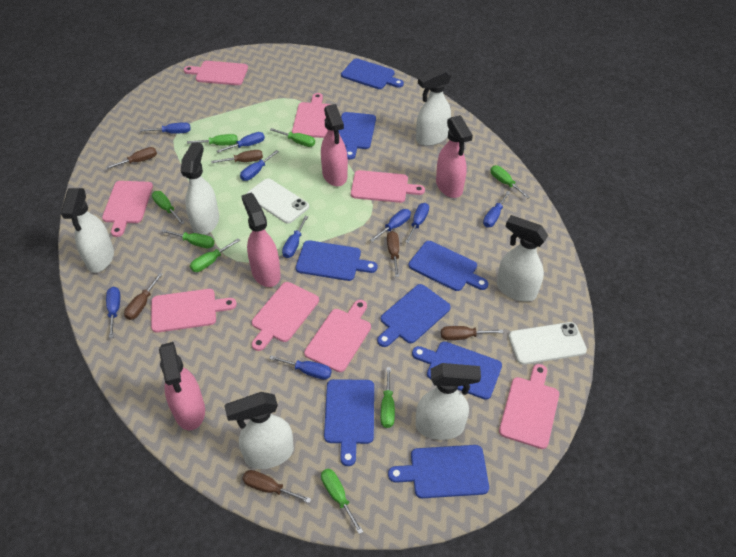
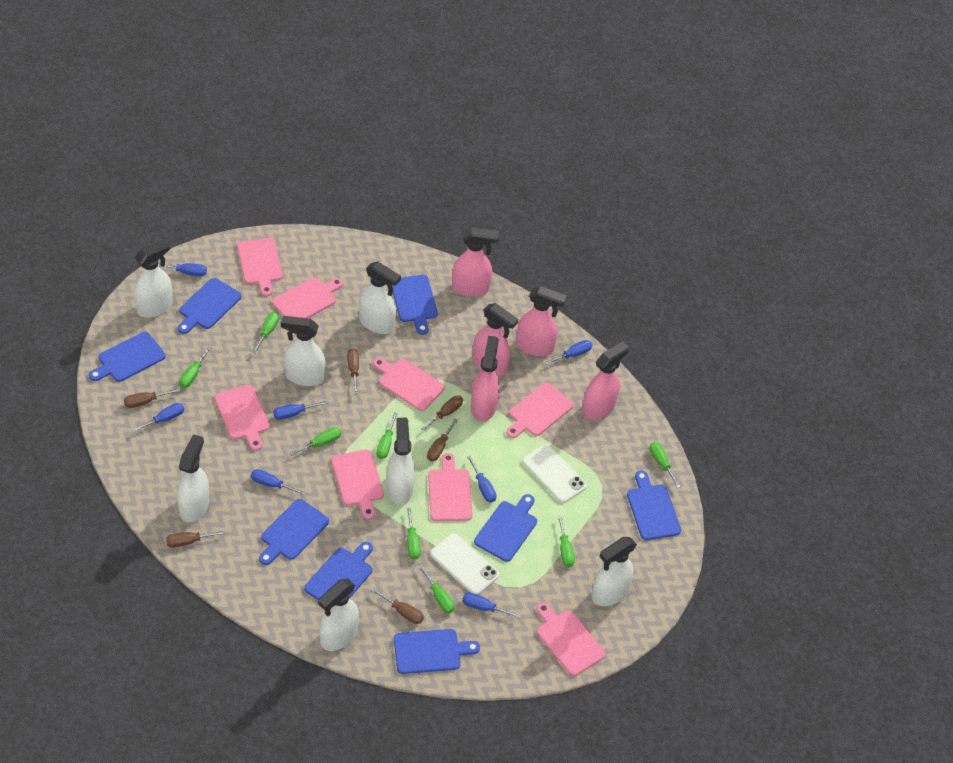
blue screwdriver: 9 -> 7
pink spray bottle: 4 -> 5
white spray bottle: 6 -> 7

